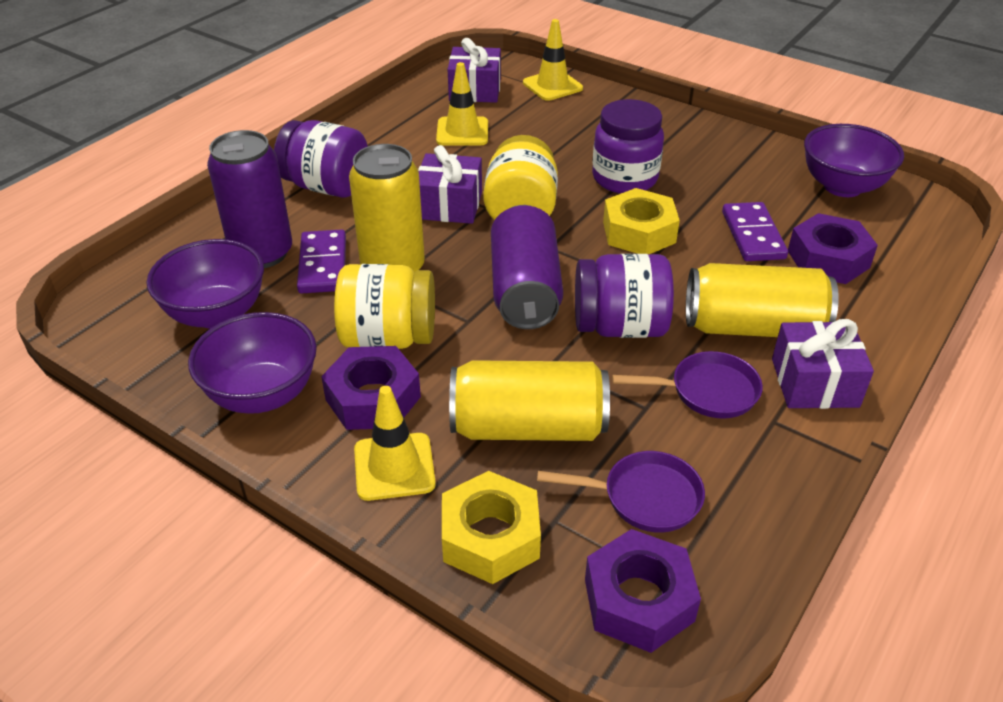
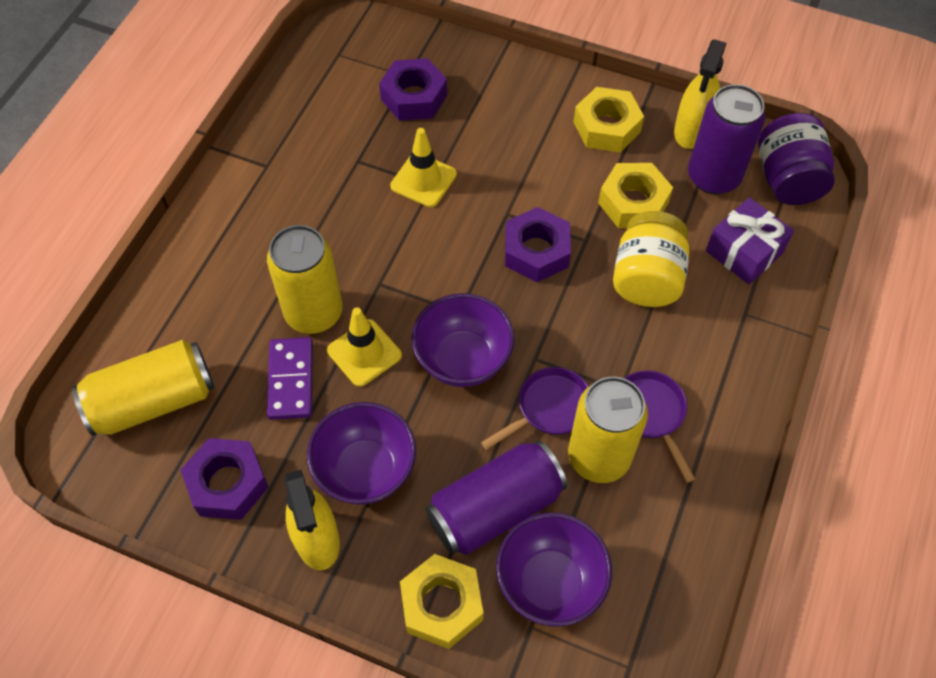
purple domino: 2 -> 1
purple gift: 3 -> 1
purple jar: 3 -> 1
yellow jar: 2 -> 1
yellow nut: 2 -> 3
yellow spray bottle: 0 -> 2
yellow traffic cone: 3 -> 2

